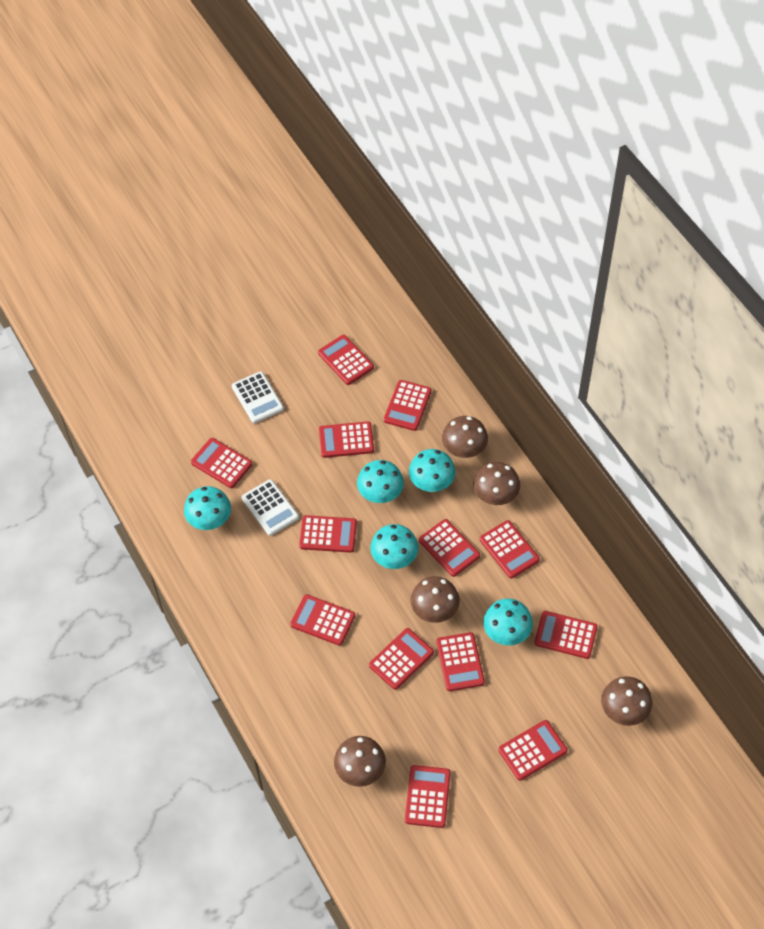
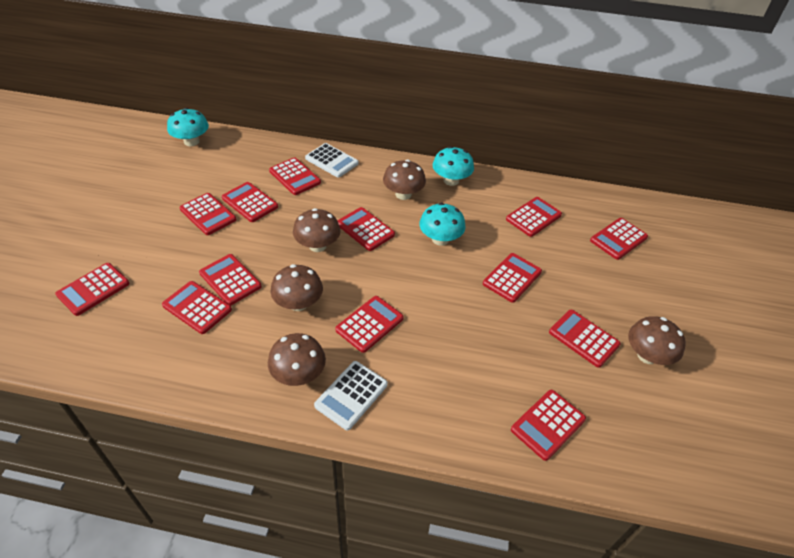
turquoise mushroom: 5 -> 3

